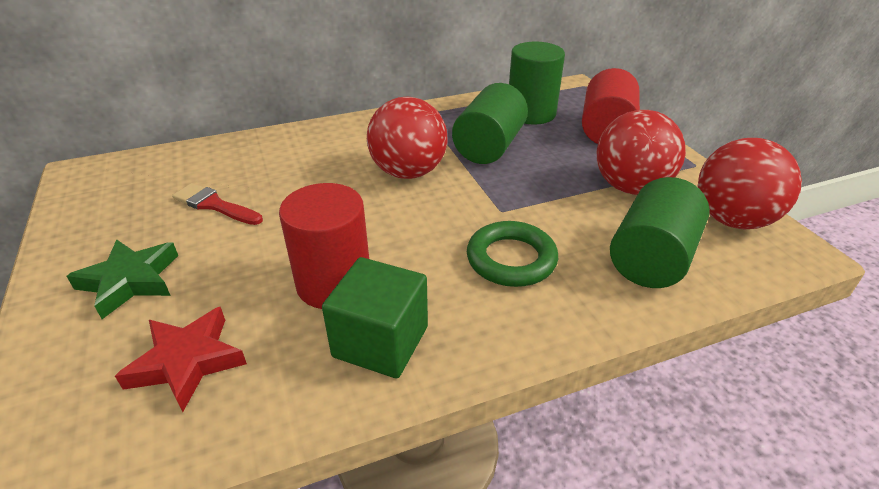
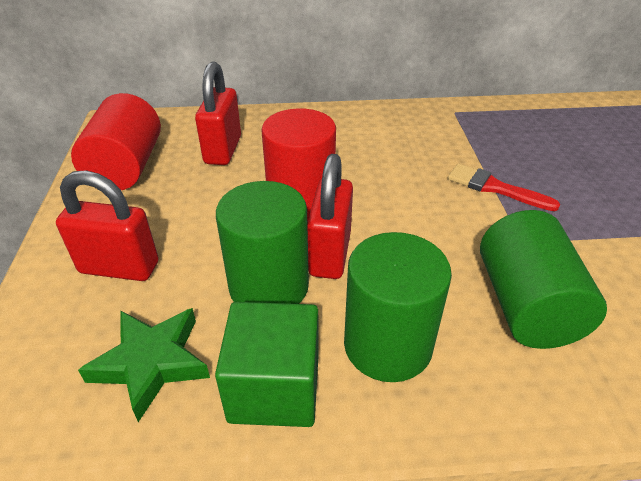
green ring: 1 -> 0
red ball: 3 -> 0
red padlock: 0 -> 3
red star: 1 -> 0

